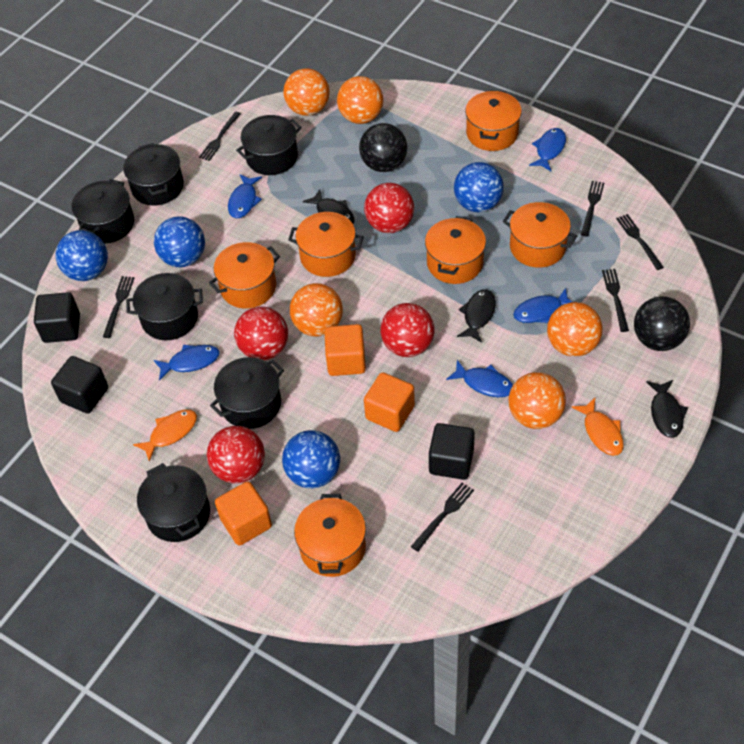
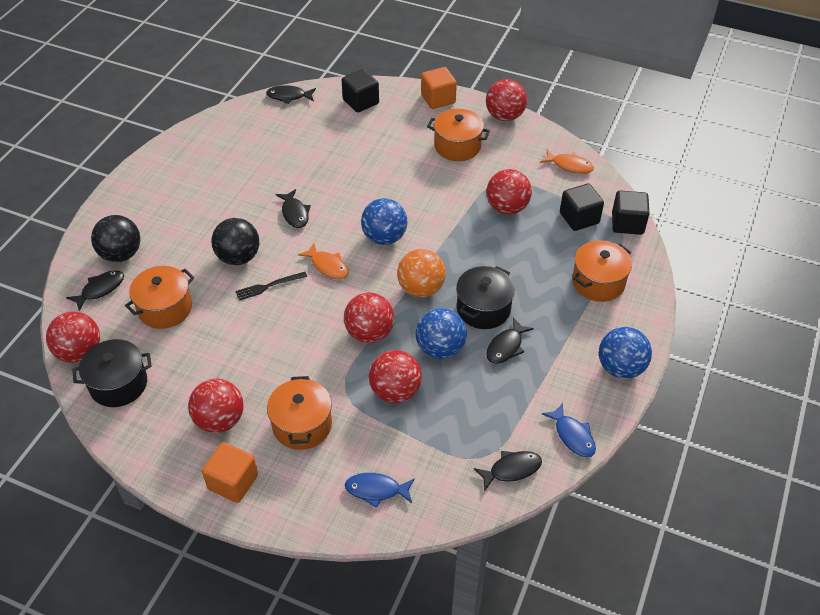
black fish: 3 -> 5
black fork: 6 -> 1
black pot: 6 -> 2
blue ball: 4 -> 3
blue fish: 5 -> 2
orange ball: 5 -> 1
orange cube: 3 -> 2
orange pot: 6 -> 4
red ball: 4 -> 6

